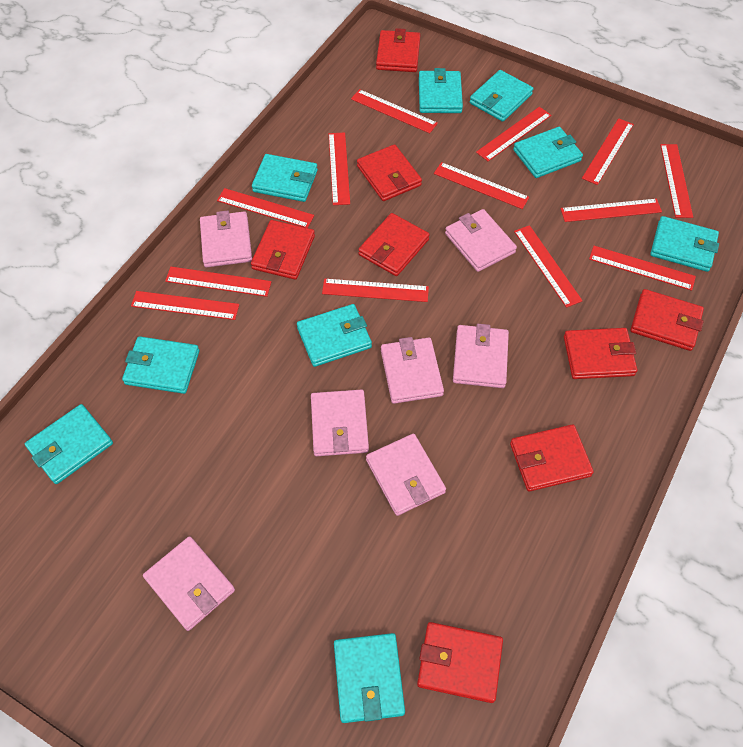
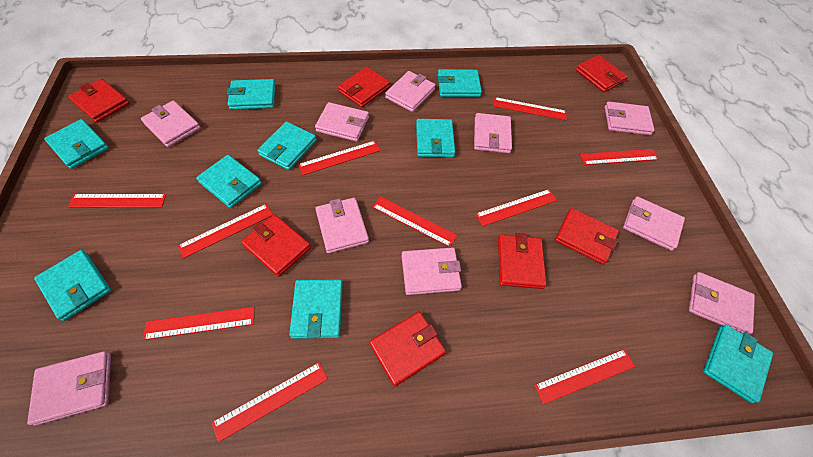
pink wallet: 7 -> 10
red ruler: 13 -> 10
red wallet: 8 -> 7

